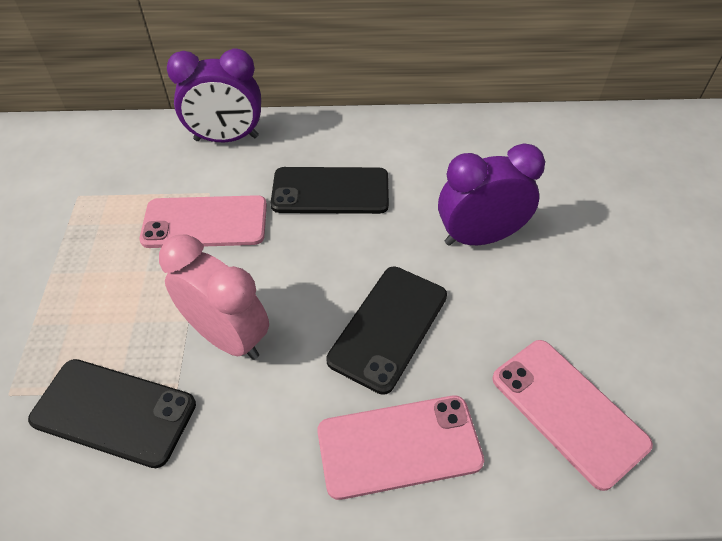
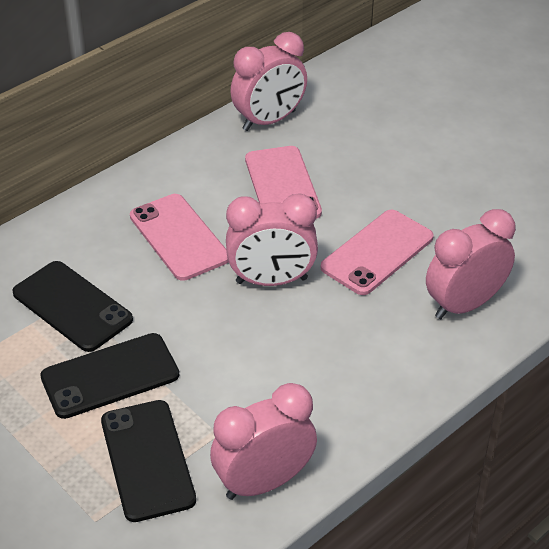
pink clock: 1 -> 4
purple clock: 2 -> 0

